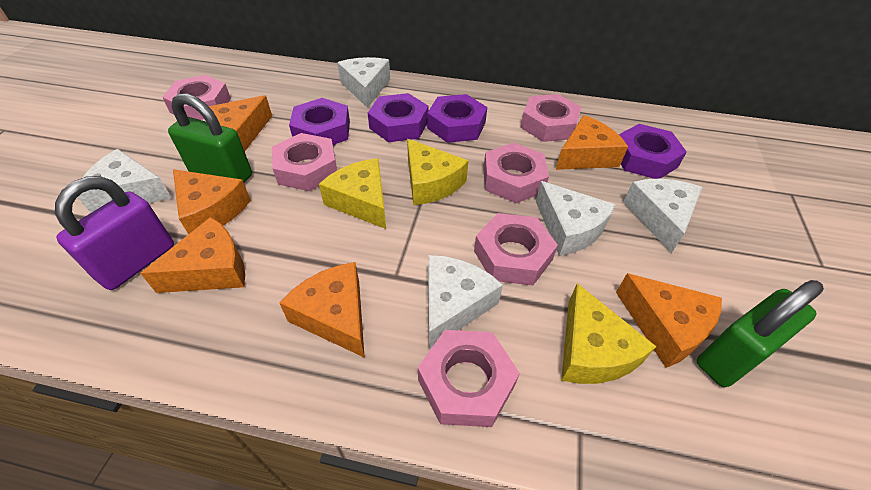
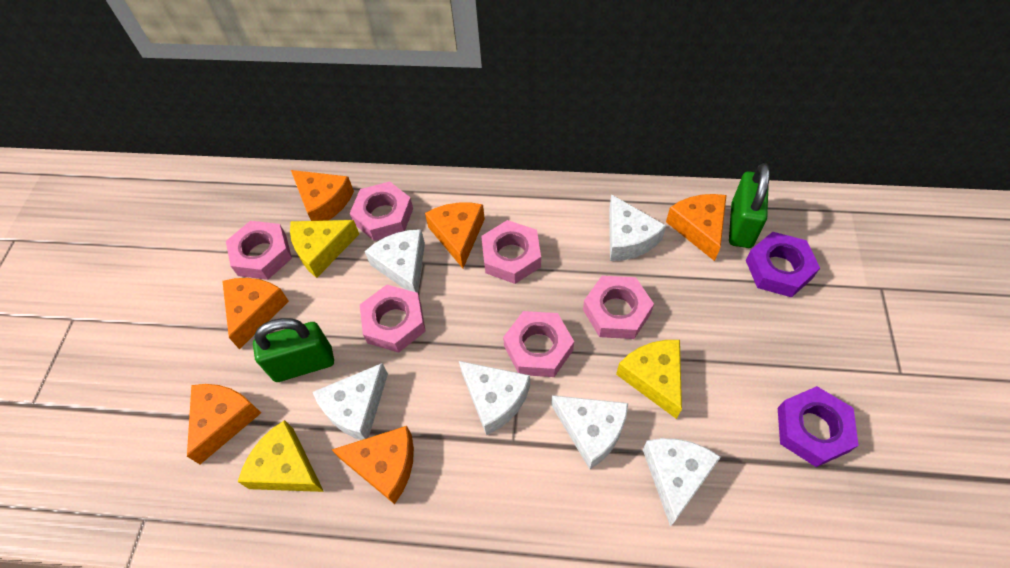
purple nut: 4 -> 2
purple padlock: 1 -> 0
white cheese: 5 -> 6

